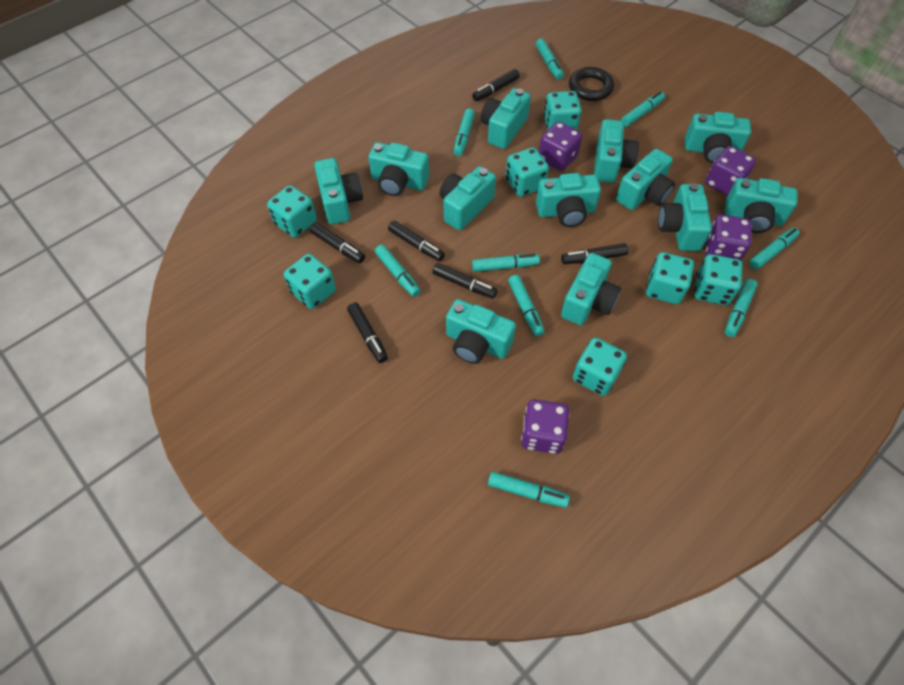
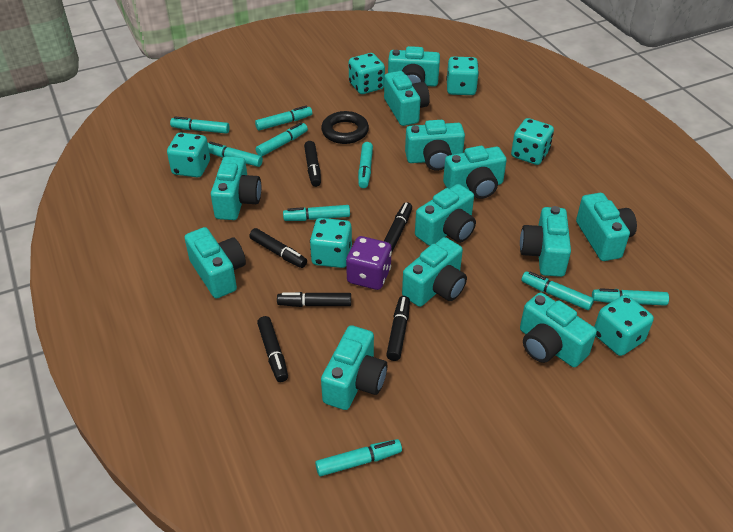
purple dice: 4 -> 1
turquoise dice: 7 -> 6

